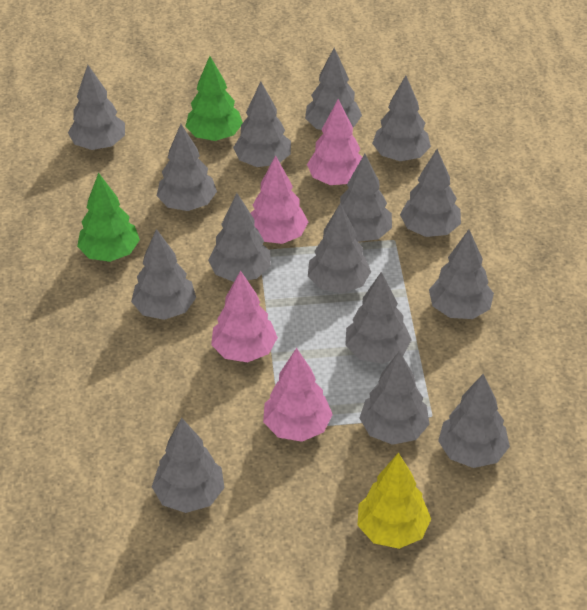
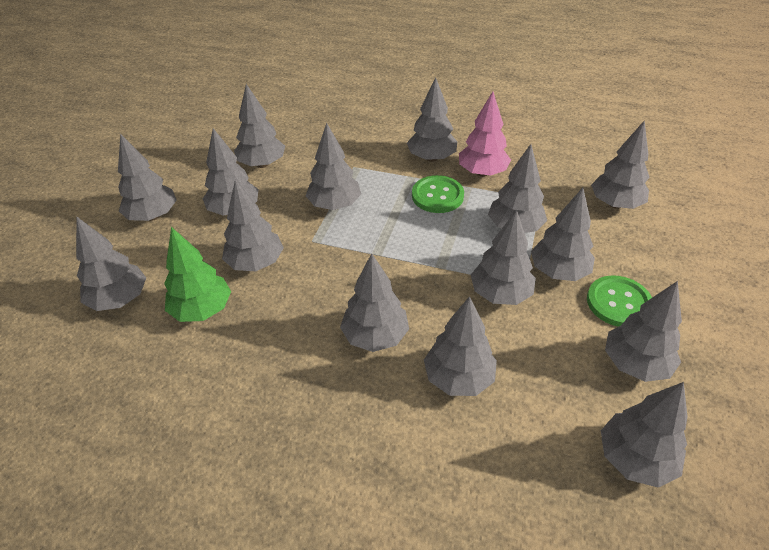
green button: 0 -> 2
green tree: 2 -> 1
pink tree: 4 -> 1
yellow tree: 1 -> 0

